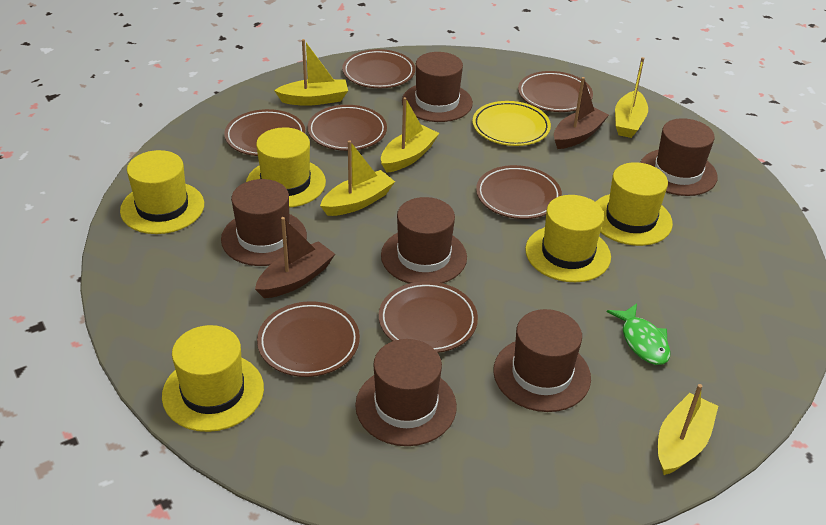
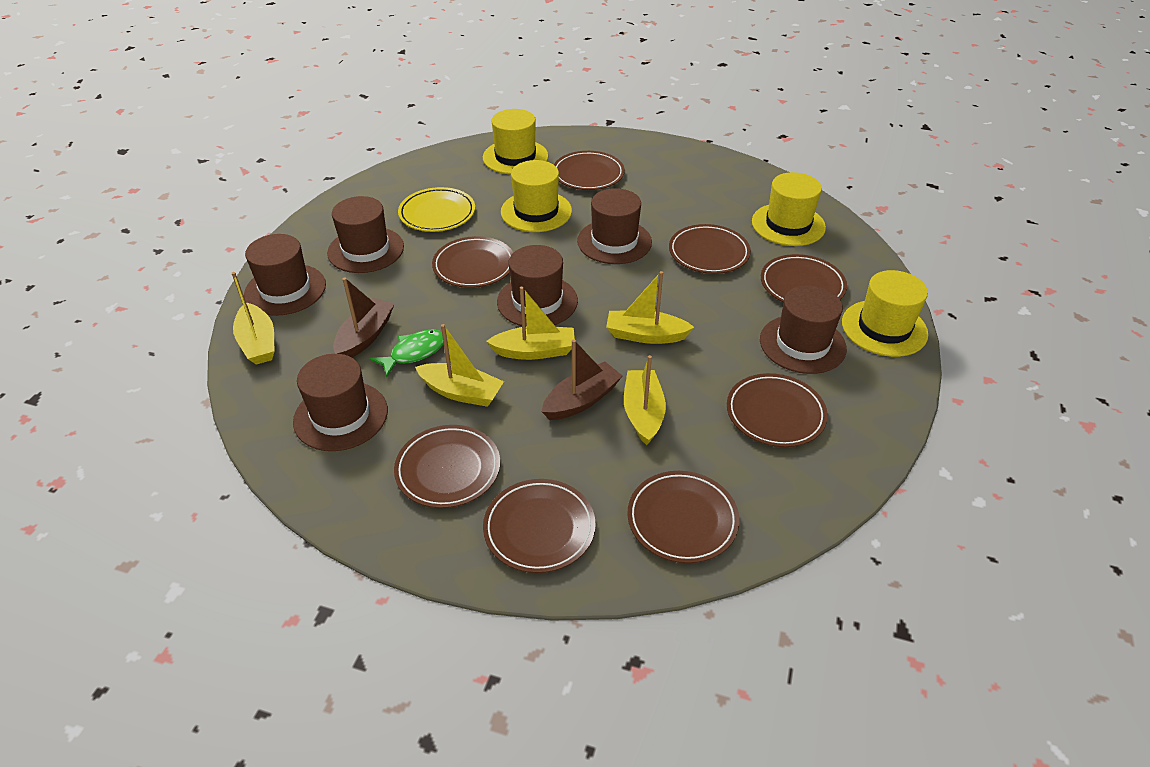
brown plate: 7 -> 8
yellow hat: 5 -> 4

